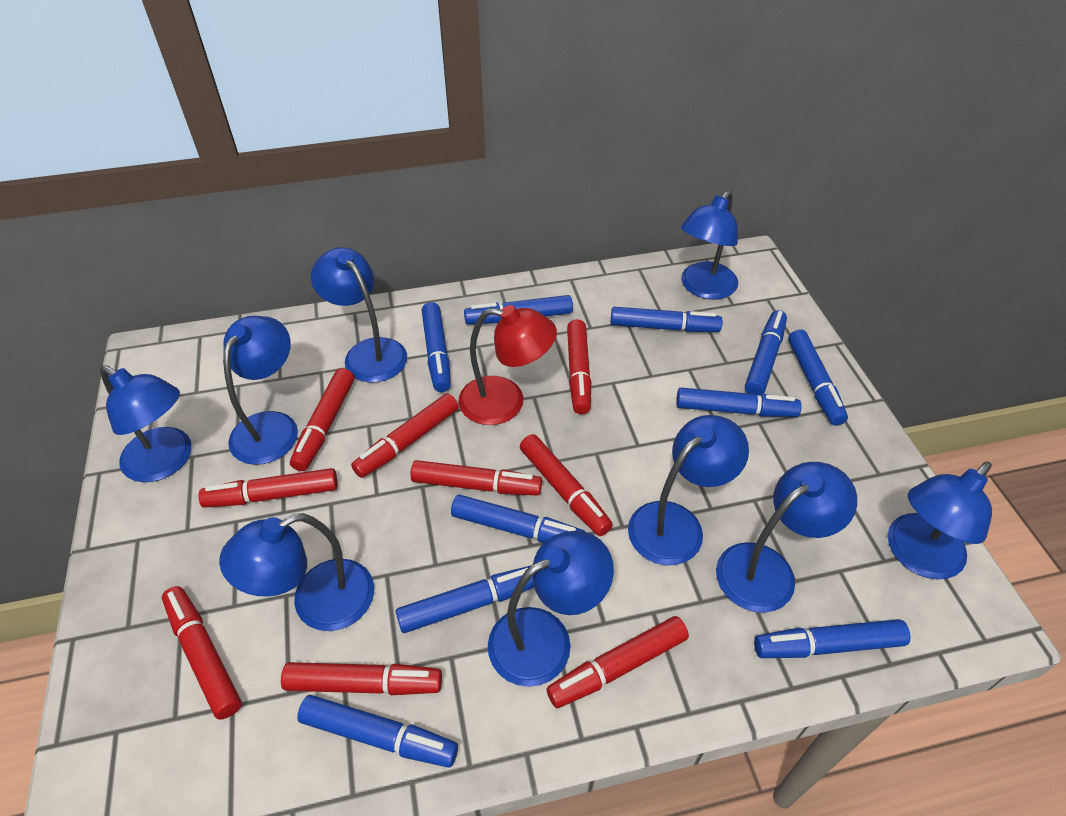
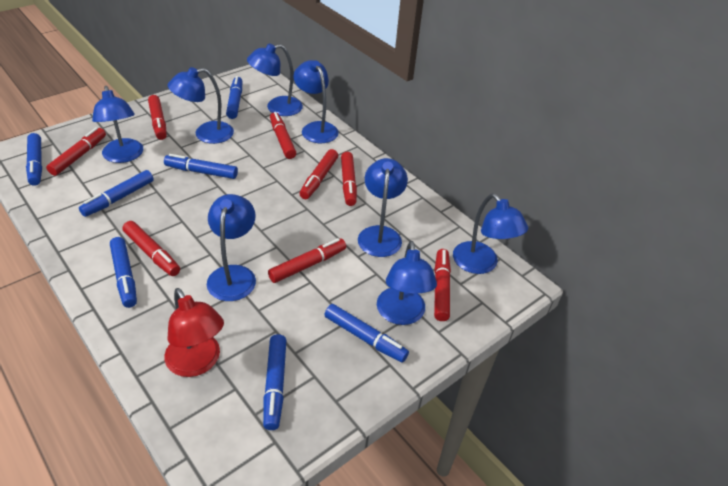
blue lamp: 9 -> 8
blue marker: 10 -> 7
red marker: 9 -> 8

